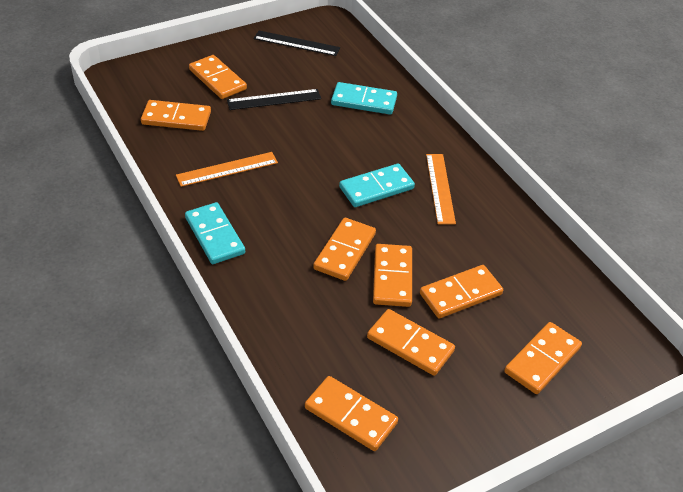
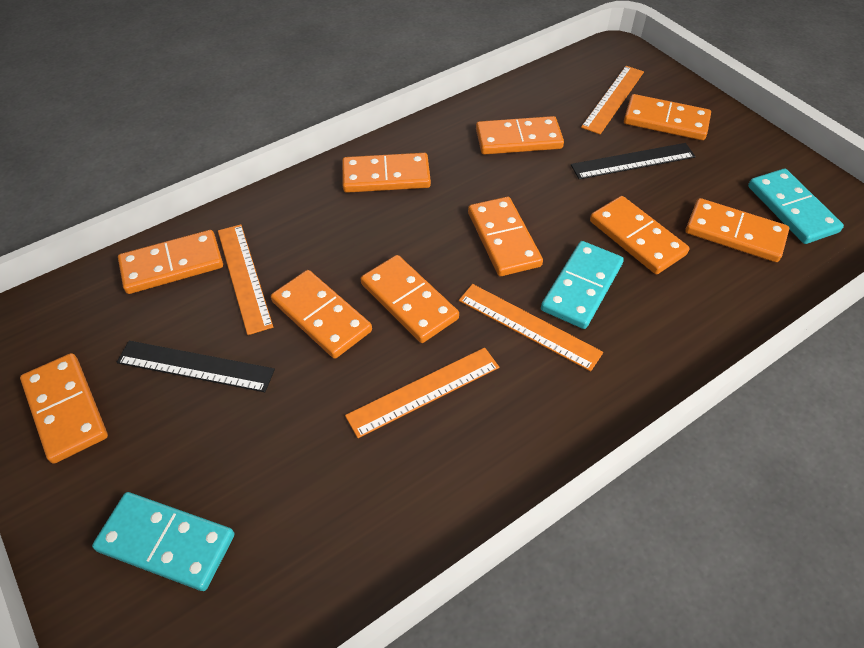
orange domino: 8 -> 10
orange ruler: 2 -> 4

